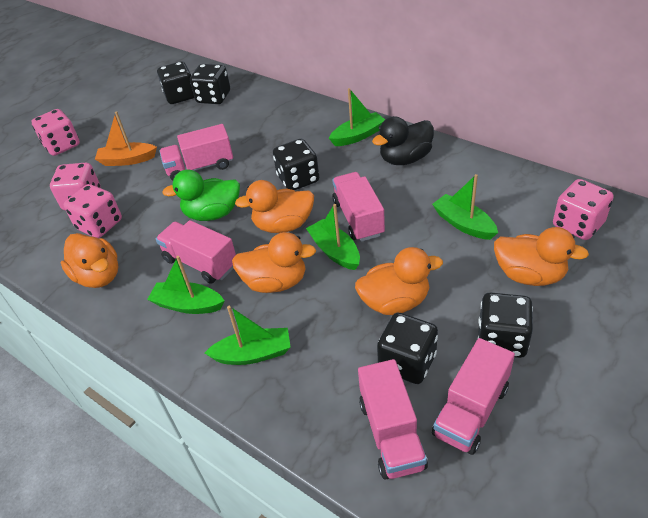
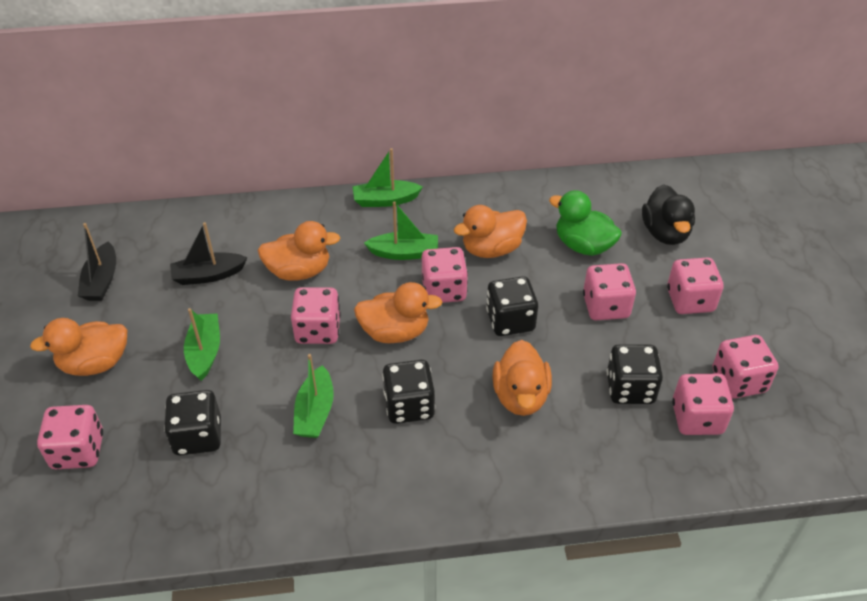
black boat: 0 -> 2
black dice: 5 -> 4
green boat: 5 -> 4
orange boat: 1 -> 0
pink dice: 4 -> 7
pink truck: 5 -> 0

